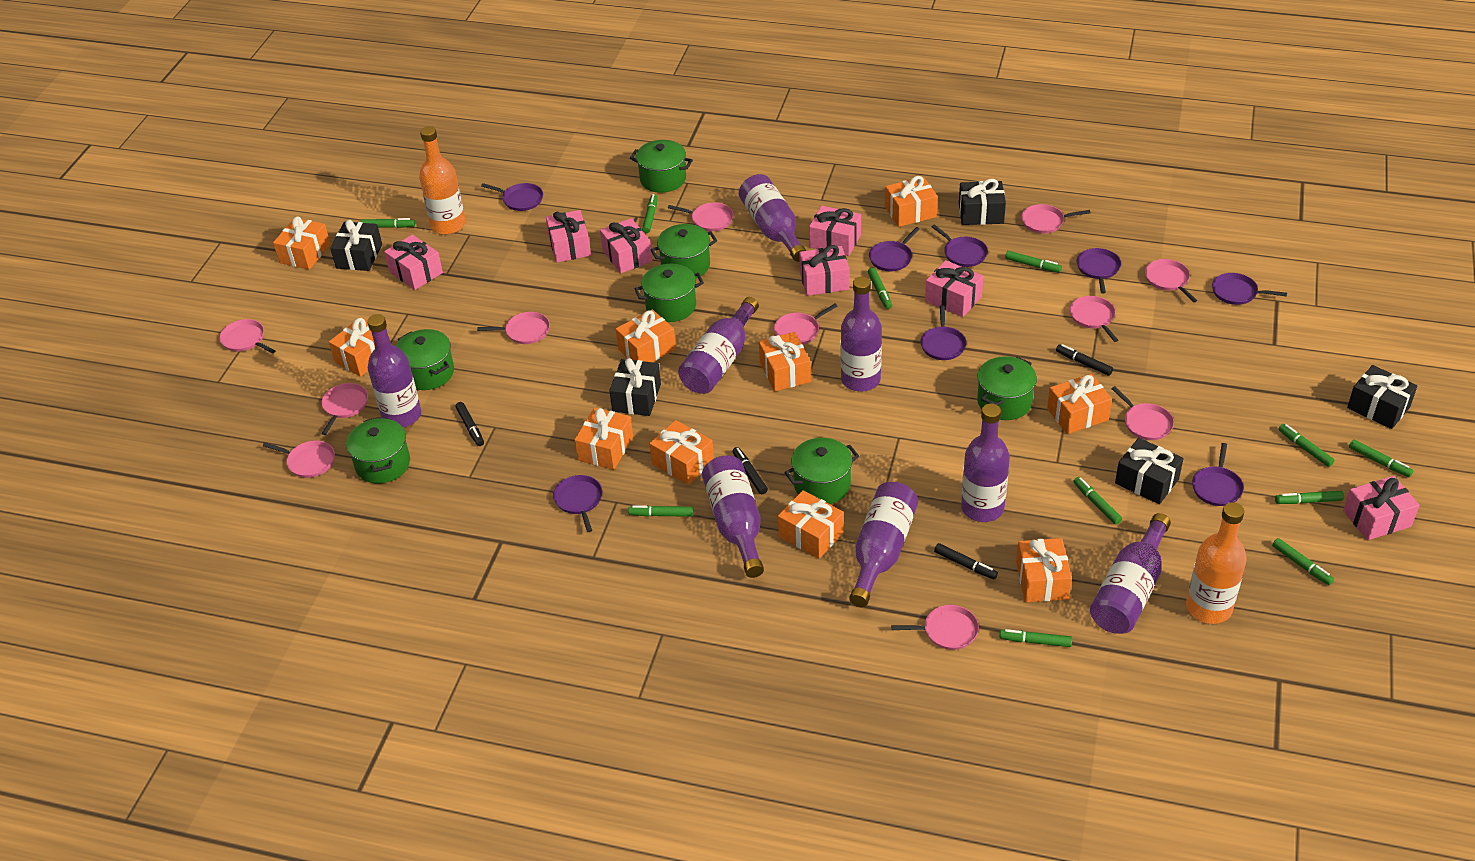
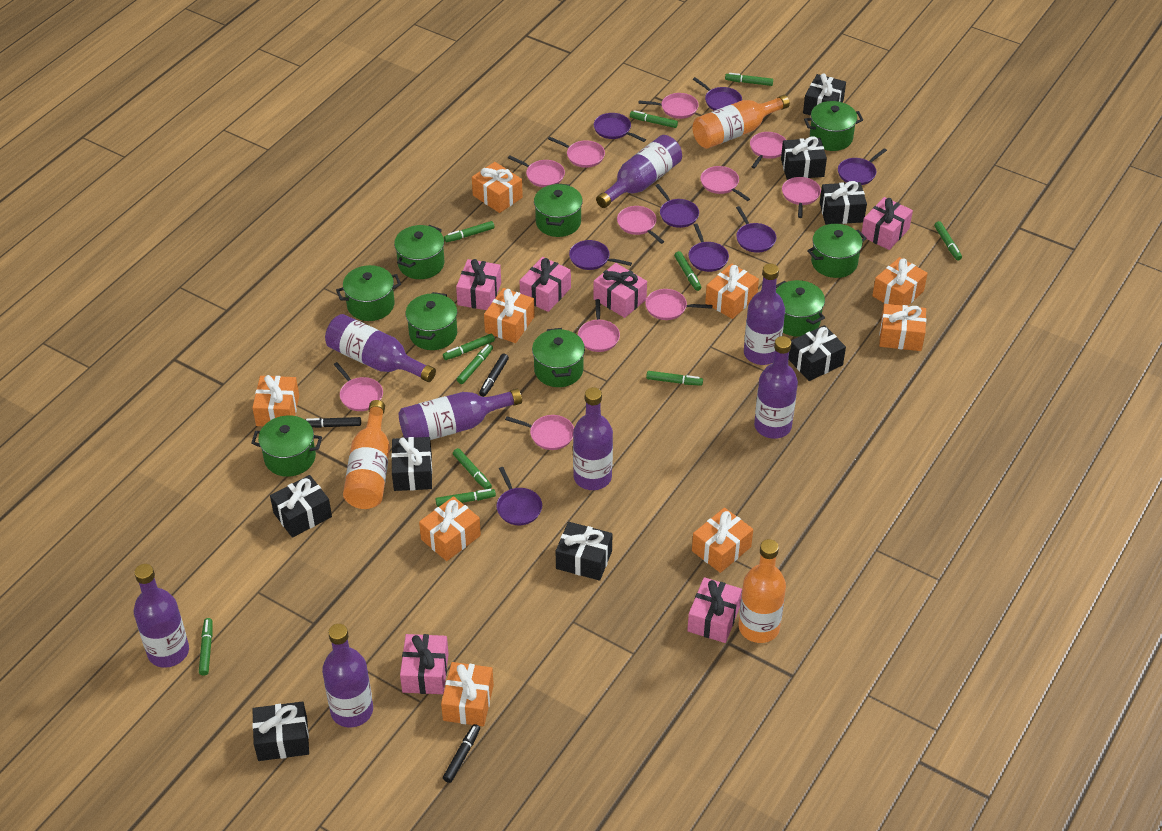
black gift: 5 -> 8
black marker: 4 -> 3
green pot: 7 -> 9
orange bottle: 2 -> 3
orange gift: 10 -> 9
pink gift: 7 -> 6

